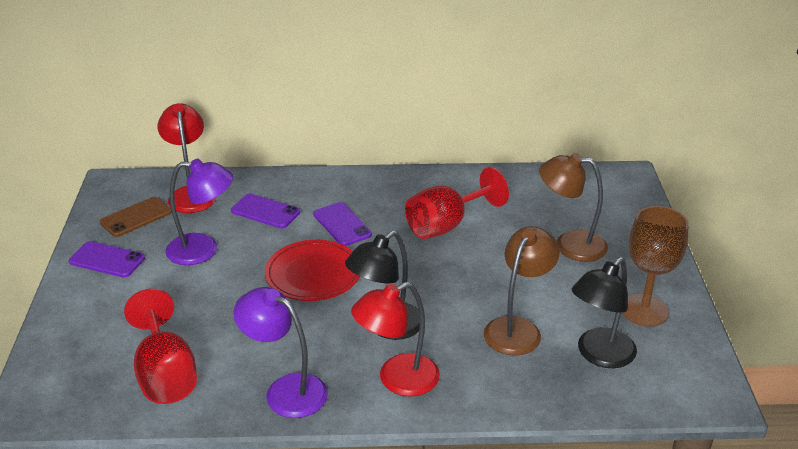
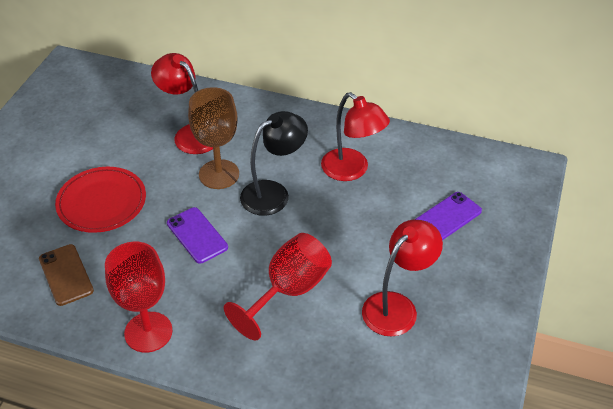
black lamp: 2 -> 1
brown lamp: 2 -> 0
purple lamp: 2 -> 0
purple phone: 3 -> 2
red lamp: 2 -> 3

